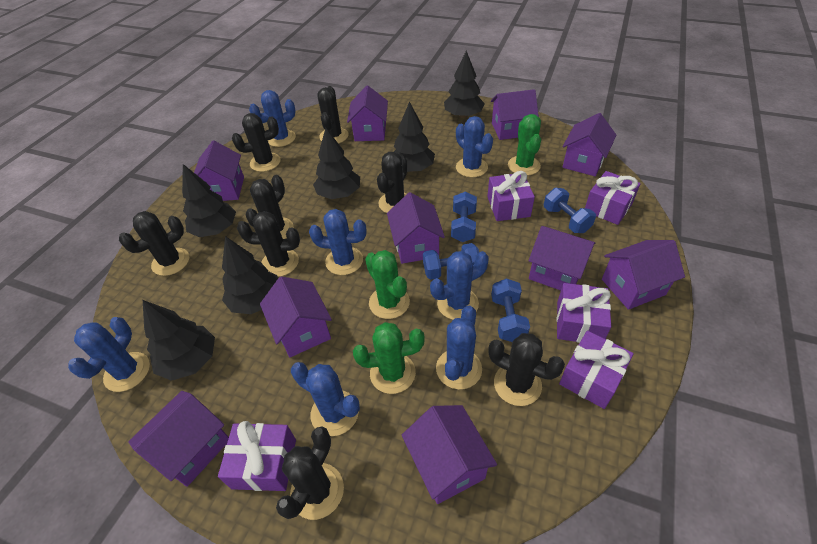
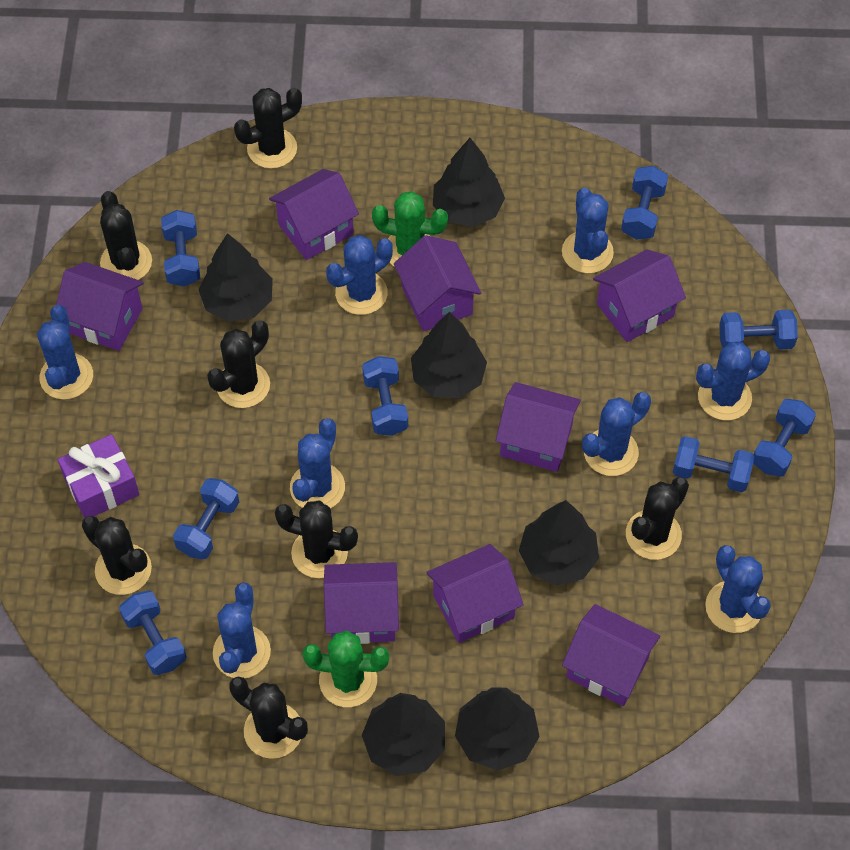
black cactus: 8 -> 7
blue cactus: 7 -> 8
blue dumbbell: 4 -> 8
green cactus: 3 -> 2
purple gift: 5 -> 1
purple house: 10 -> 8

